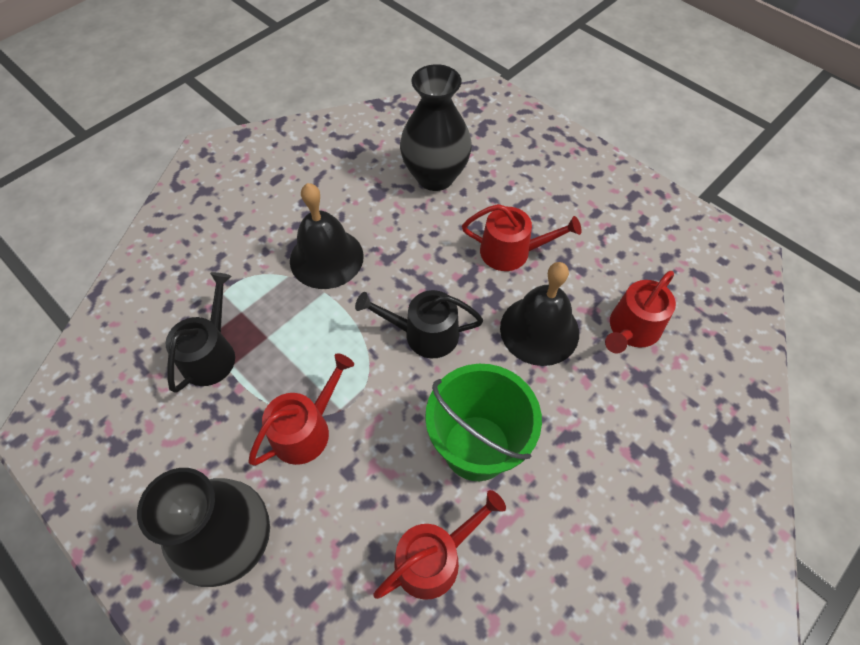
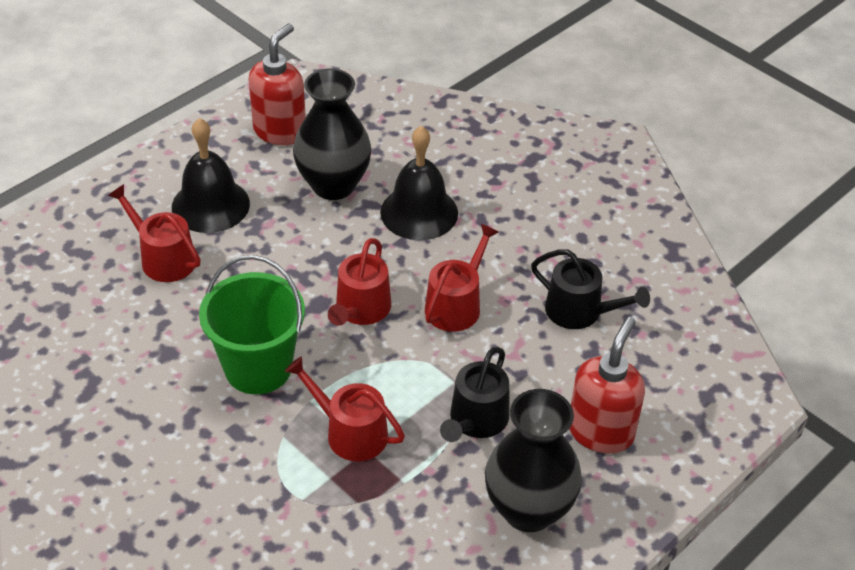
red soap dispenser: 0 -> 2

